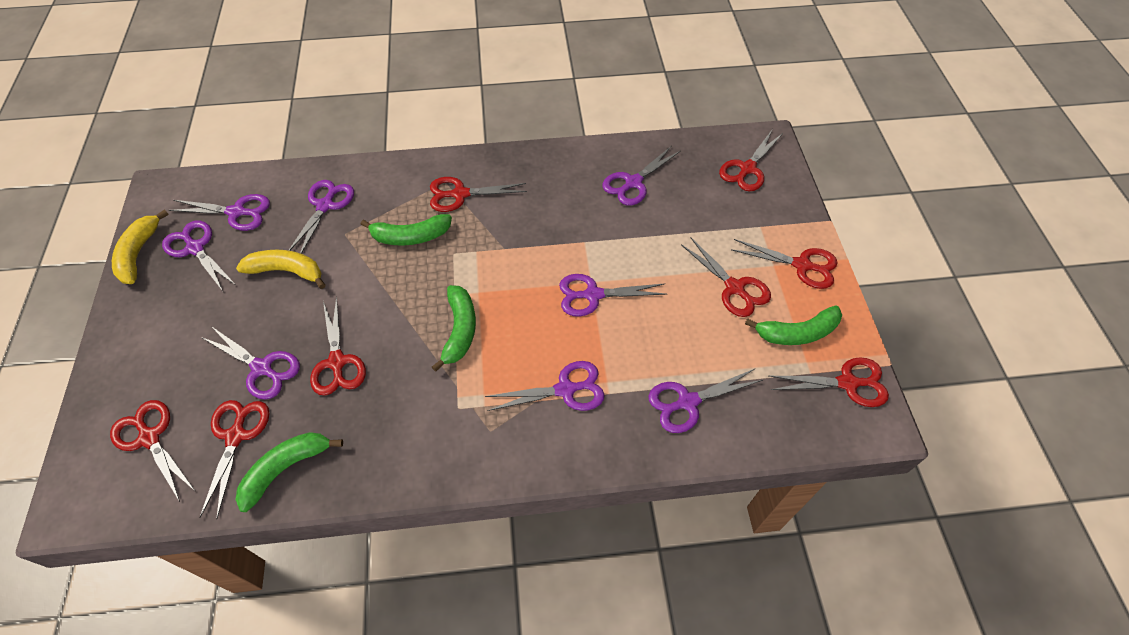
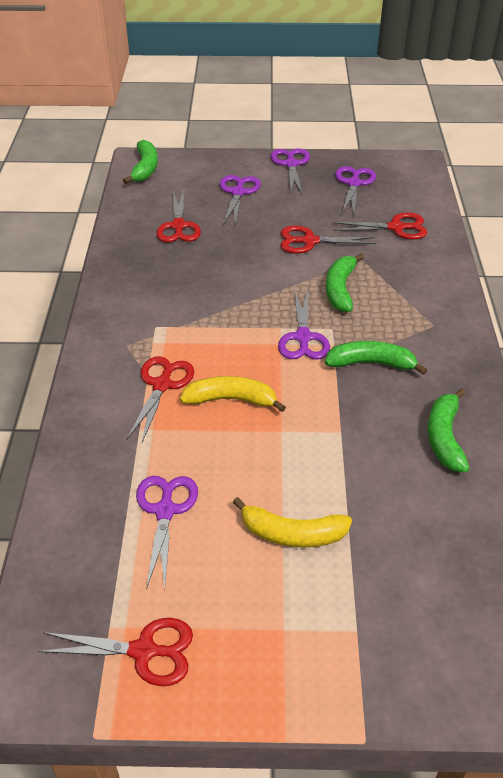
purple scissors: 8 -> 5
red scissors: 8 -> 5

